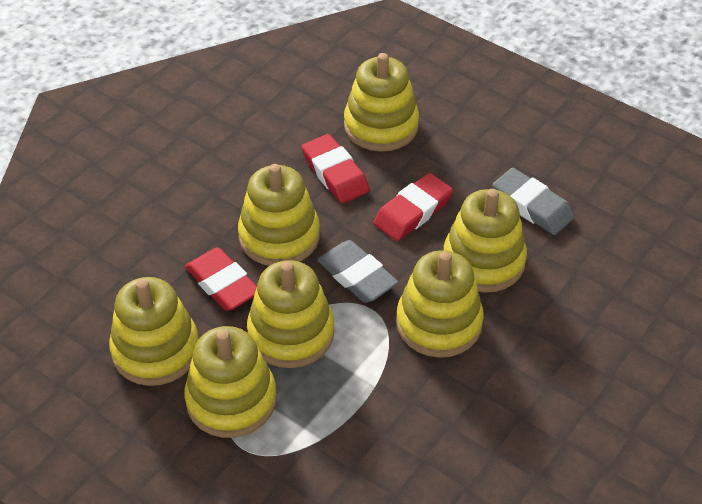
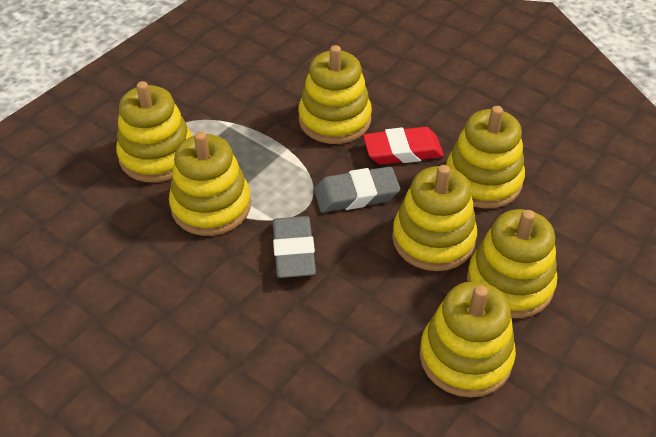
red eraser: 3 -> 1

